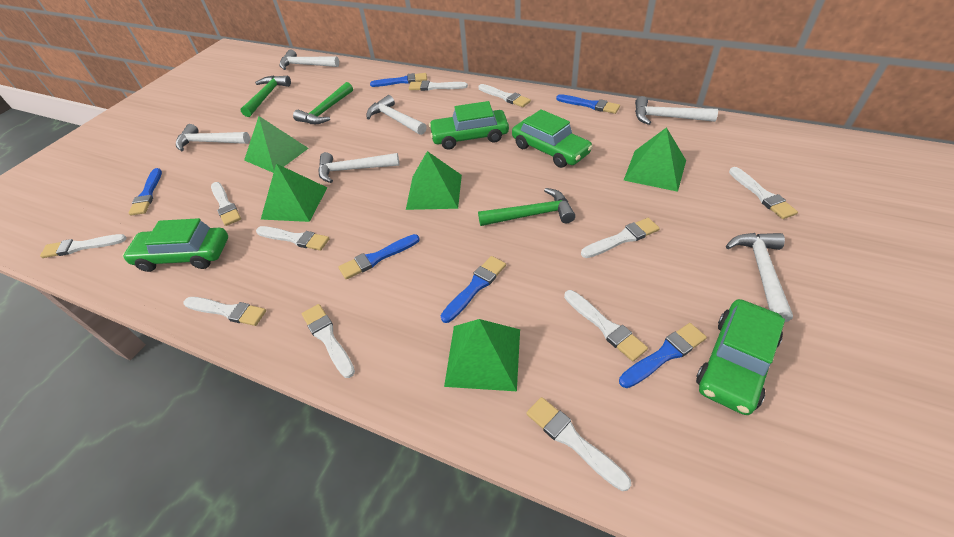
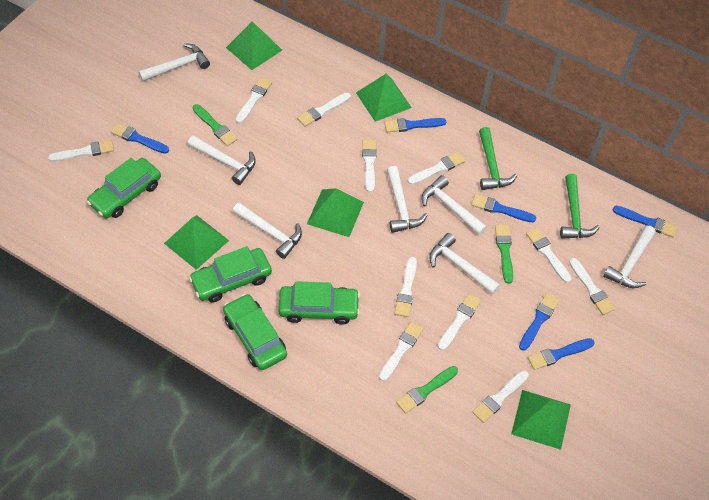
green brush: 0 -> 3
green hammer: 3 -> 2
white hammer: 6 -> 7

